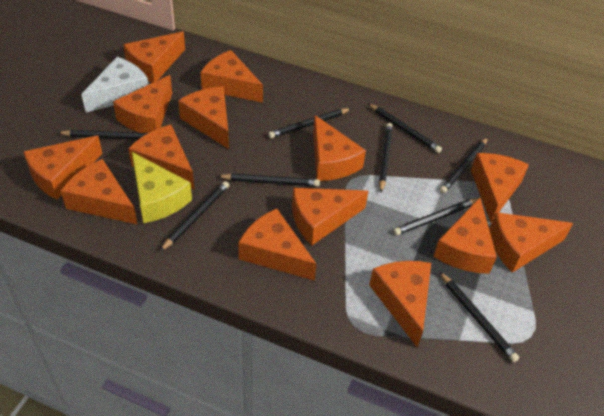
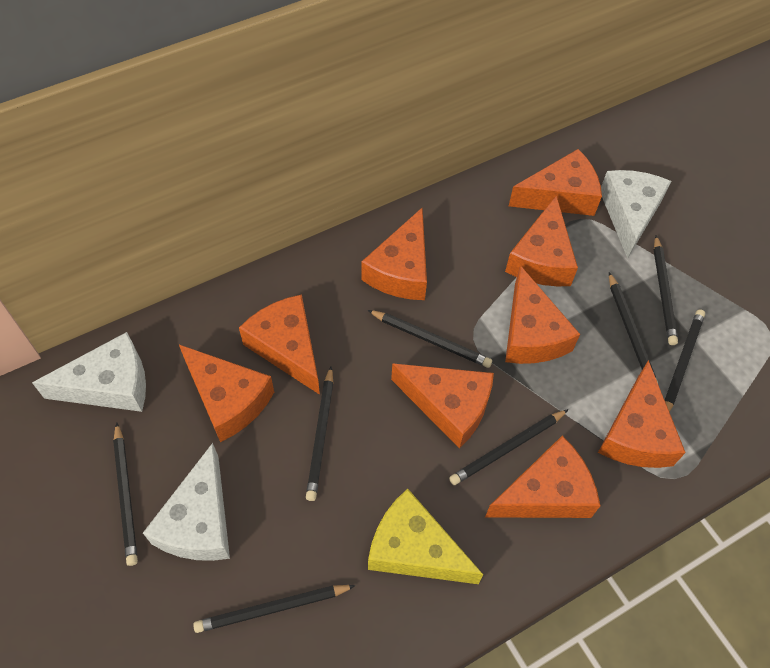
black pencil: 9 -> 8
orange cheese: 14 -> 9
white cheese: 1 -> 3

